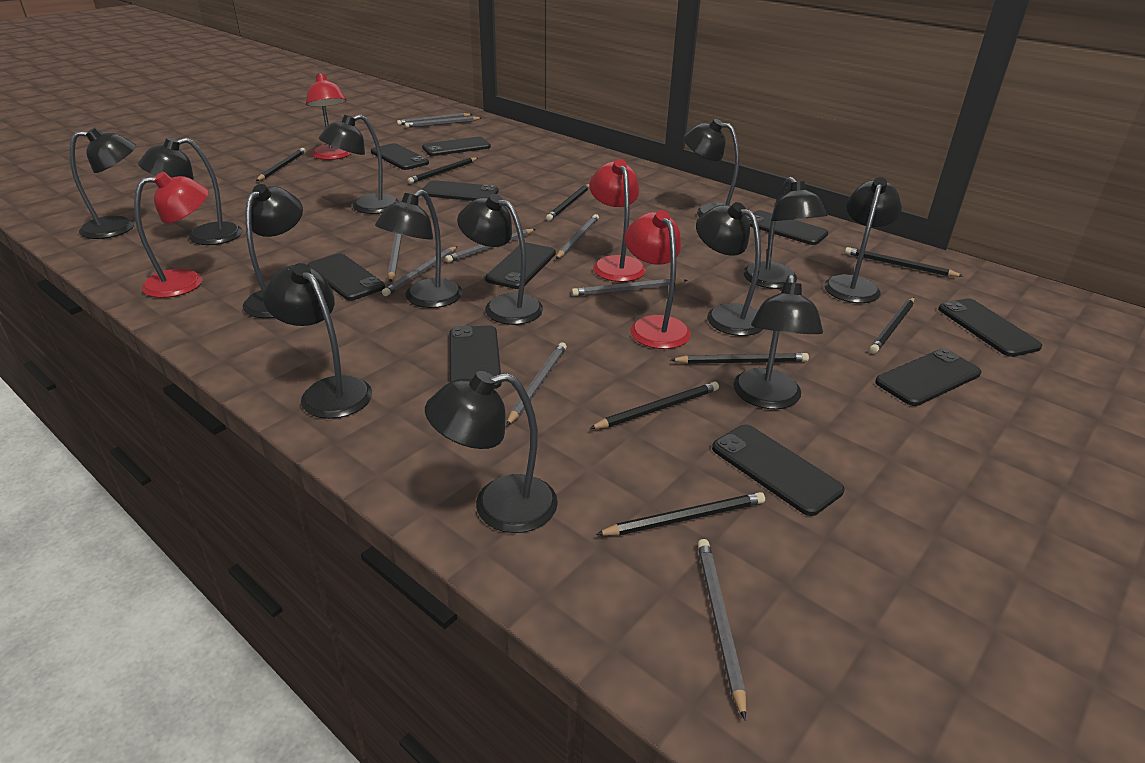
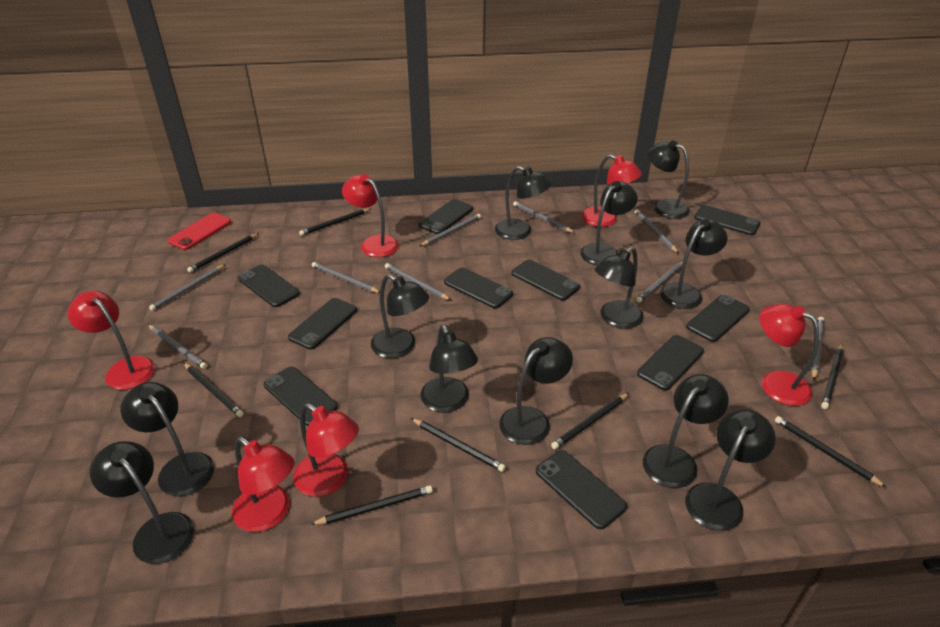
black lamp: 13 -> 12
red lamp: 4 -> 6
red phone: 0 -> 1

